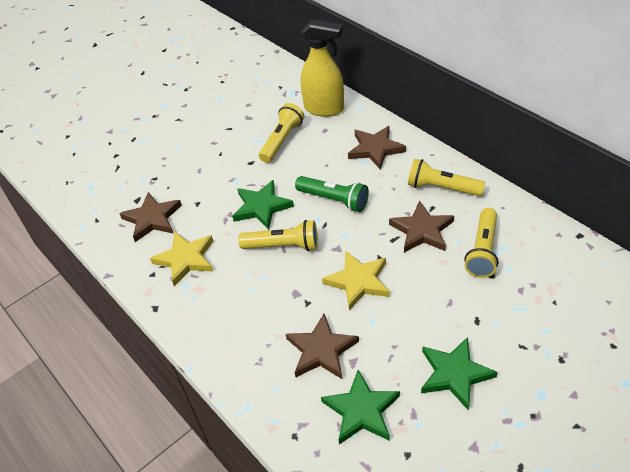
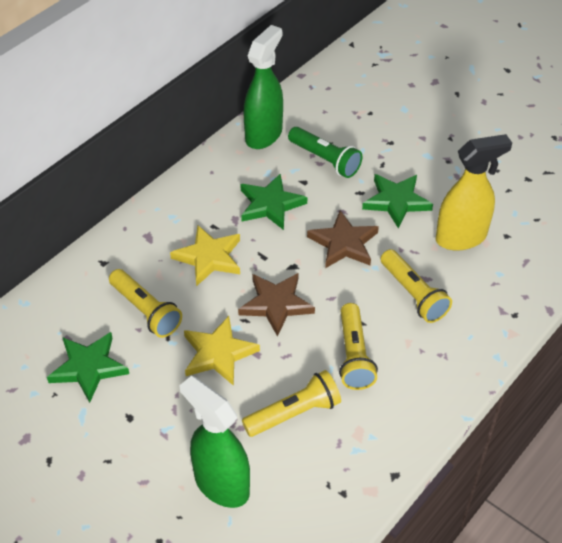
brown star: 4 -> 2
green spray bottle: 0 -> 2

